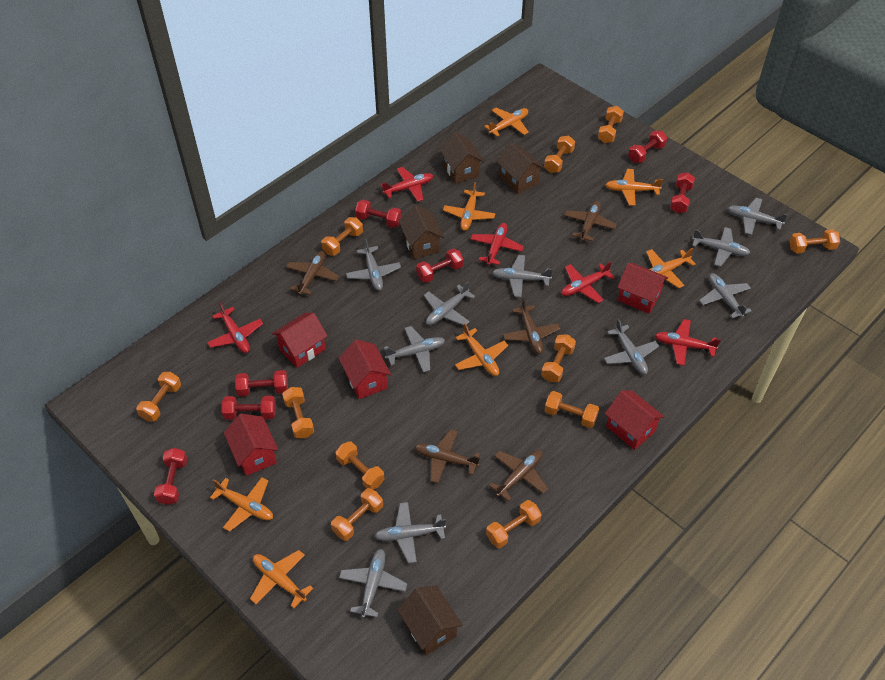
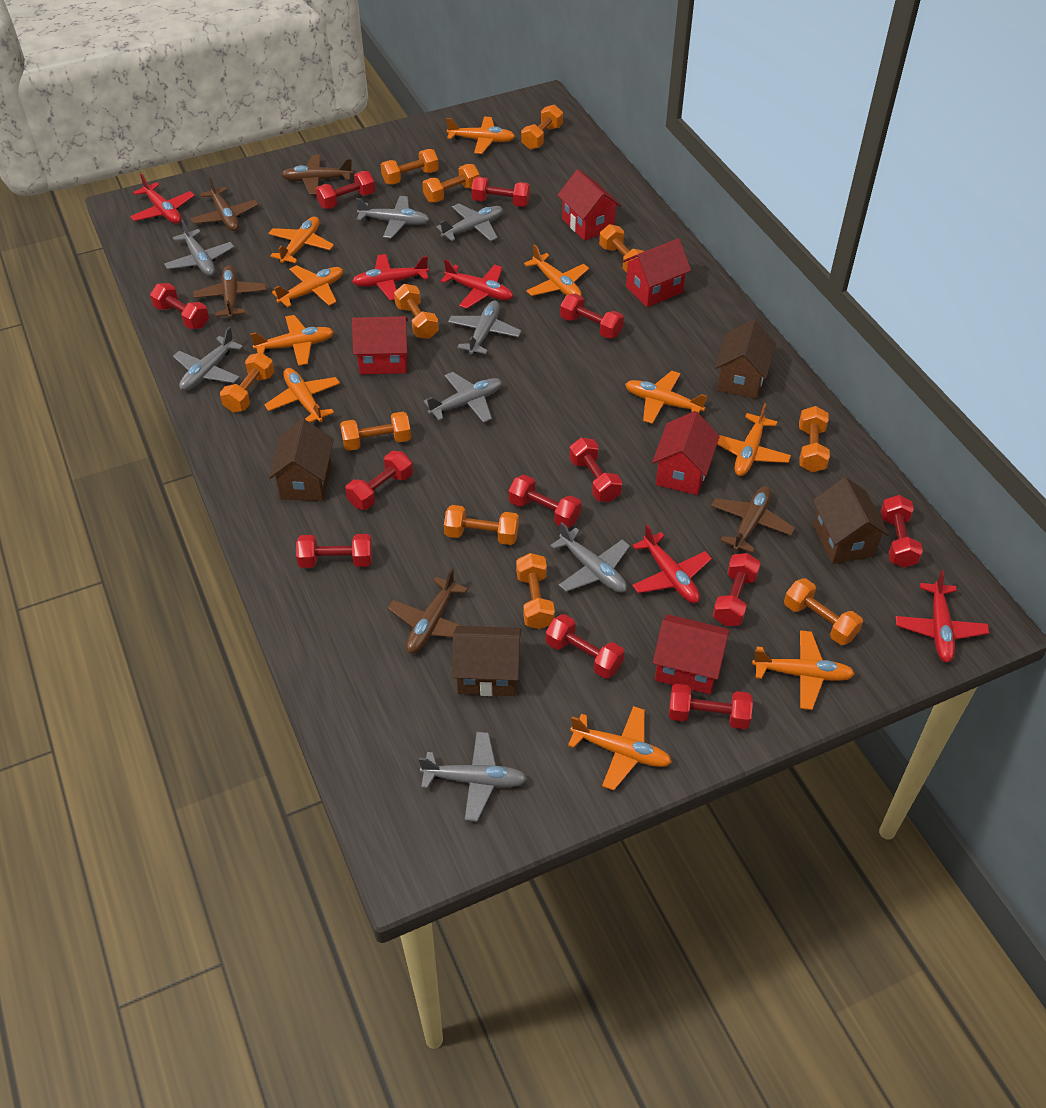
grey plane: 10 -> 8
orange plane: 7 -> 10
red dumbbell: 7 -> 12

